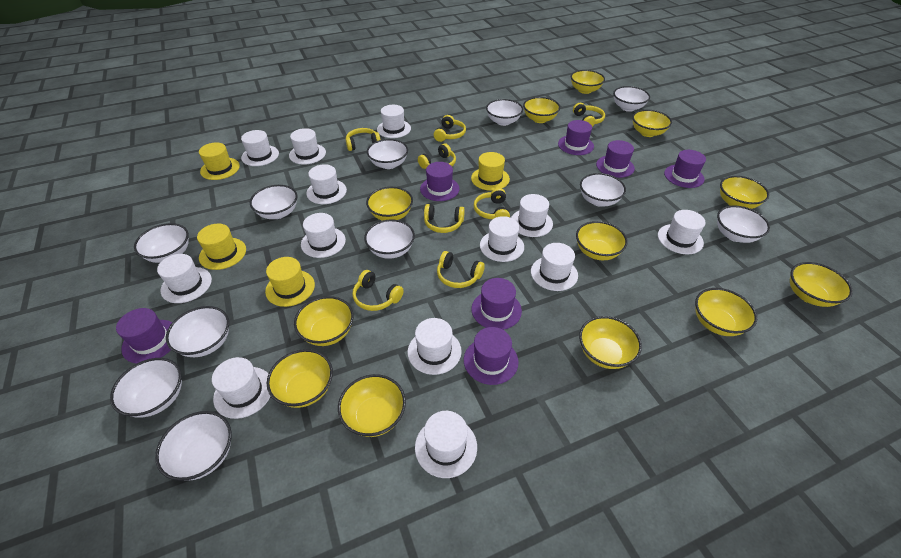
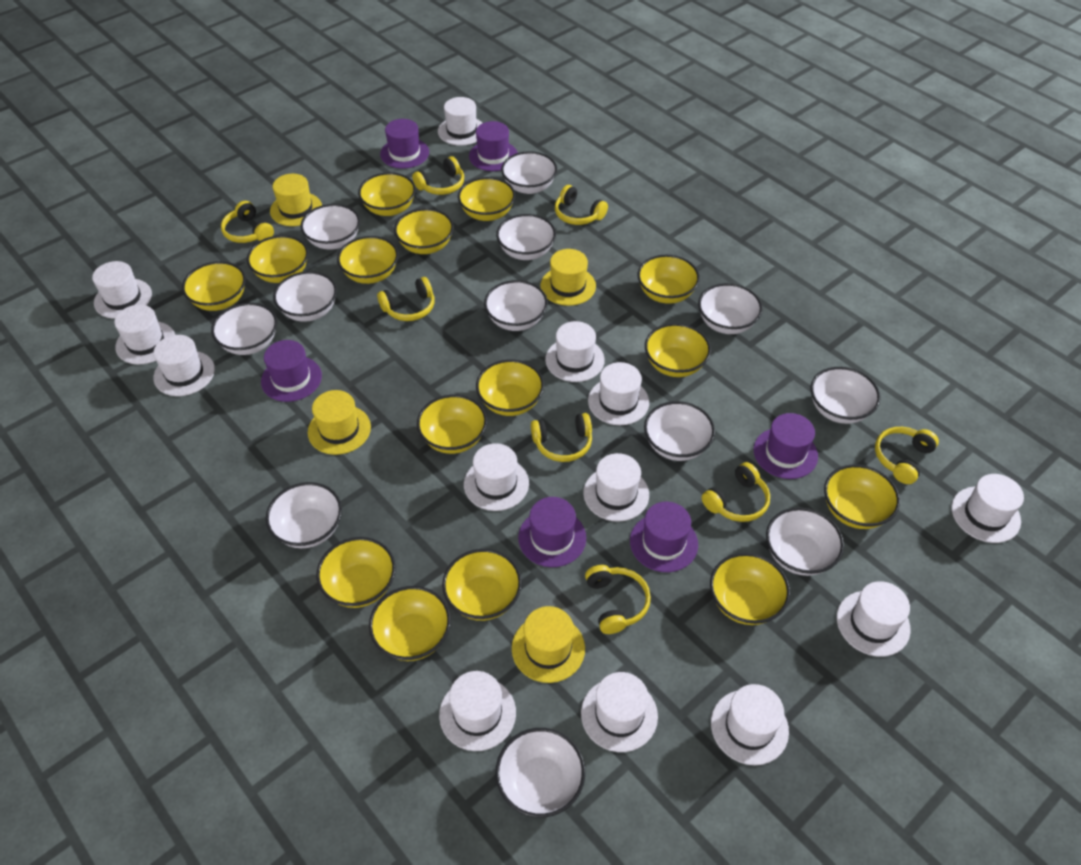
purple hat: 7 -> 6
white bowl: 11 -> 12
yellow bowl: 12 -> 15

